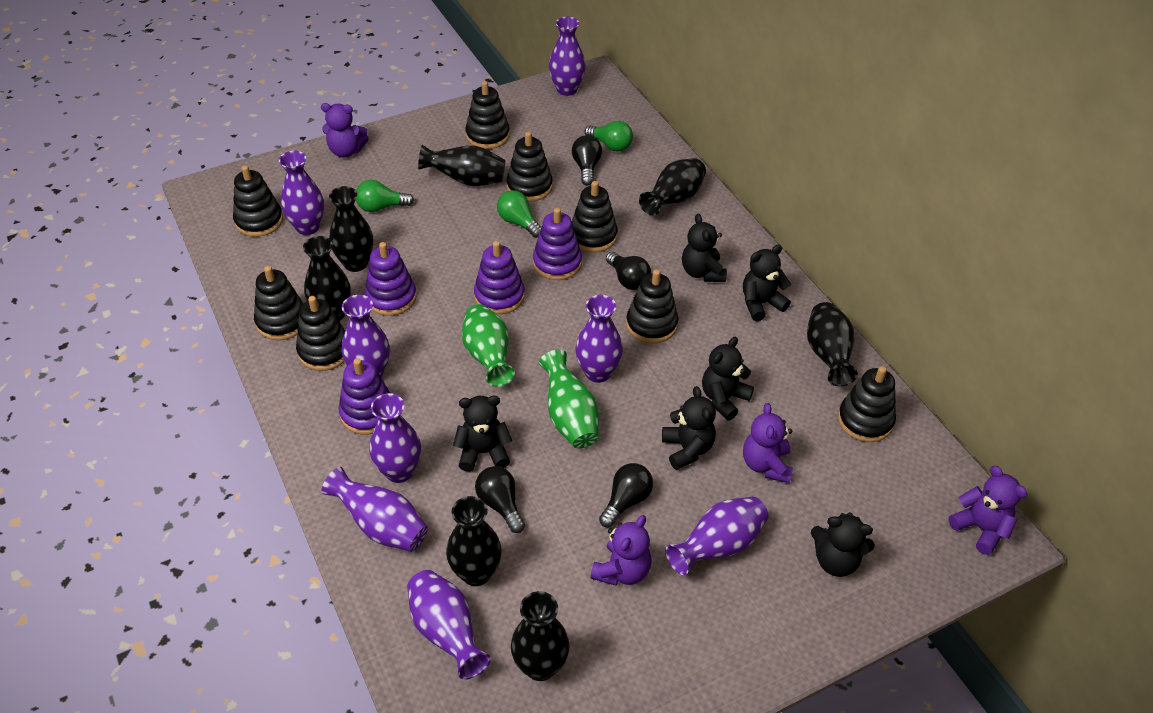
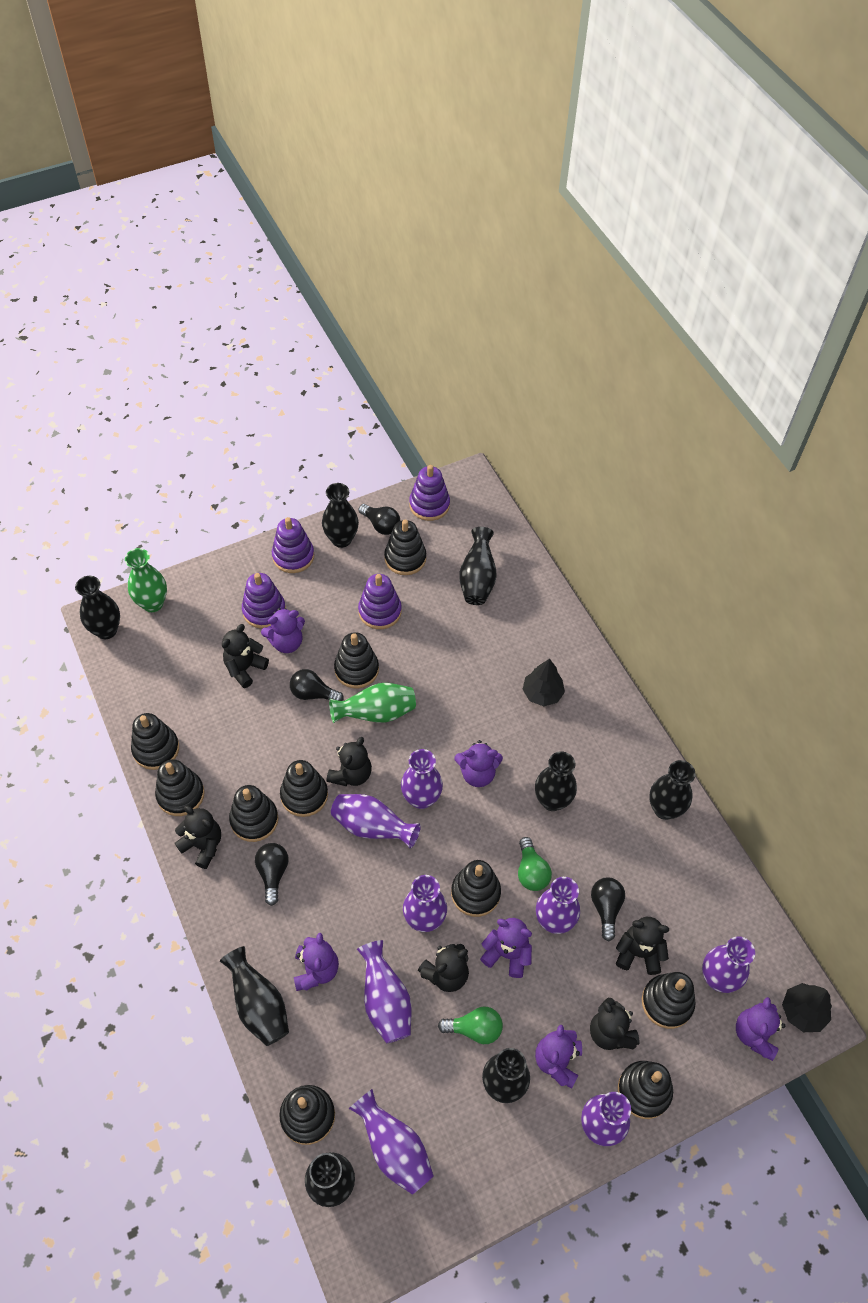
black stacking toy: 8 -> 10
black tree: 0 -> 2
black vase: 7 -> 8
green light bulb: 3 -> 2
purple teddy bear: 4 -> 6

